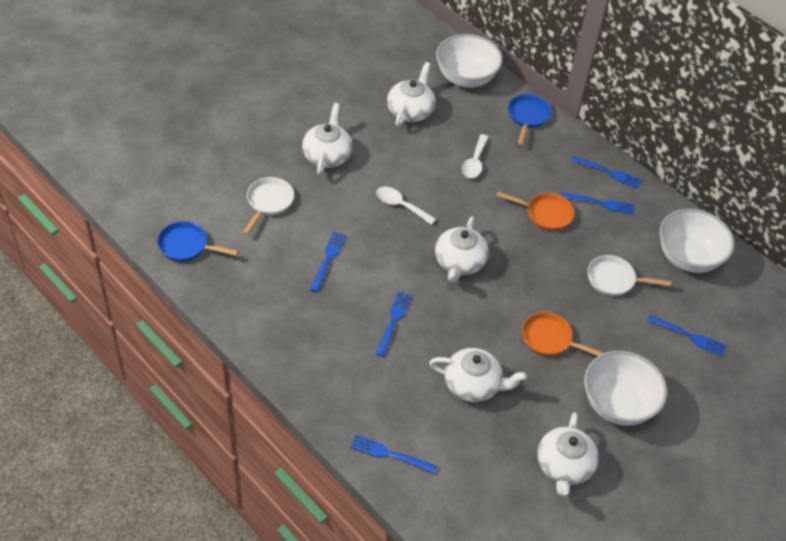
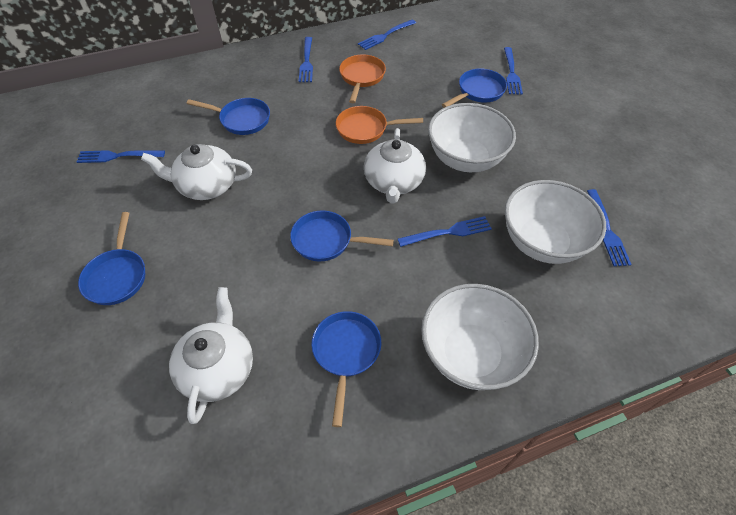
blue pan: 2 -> 5
white pan: 2 -> 0
white spoon: 2 -> 0
white teapot: 5 -> 3

